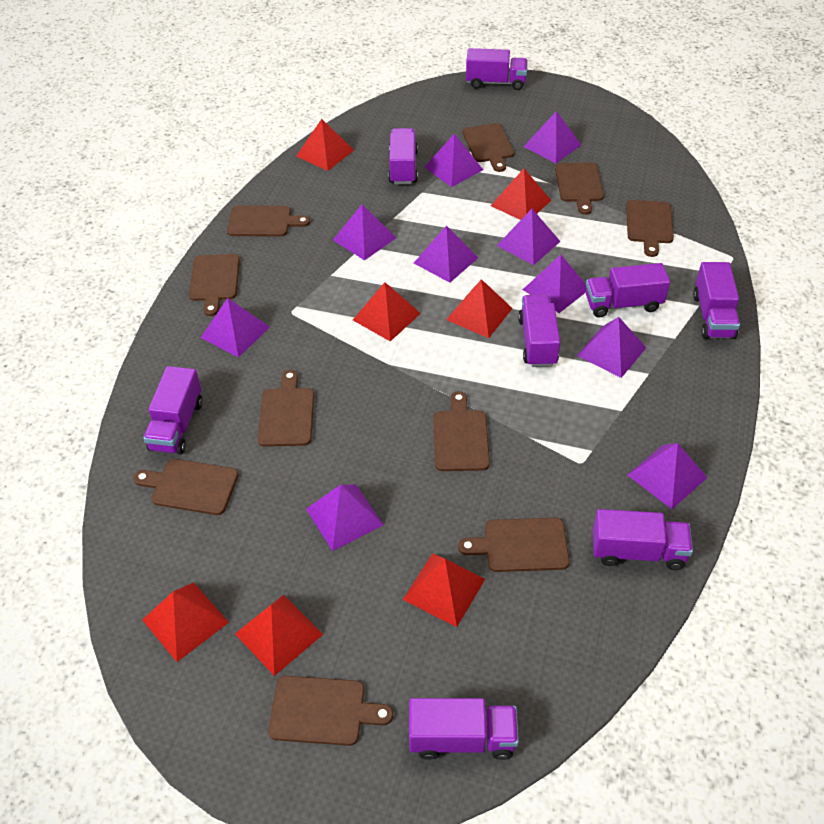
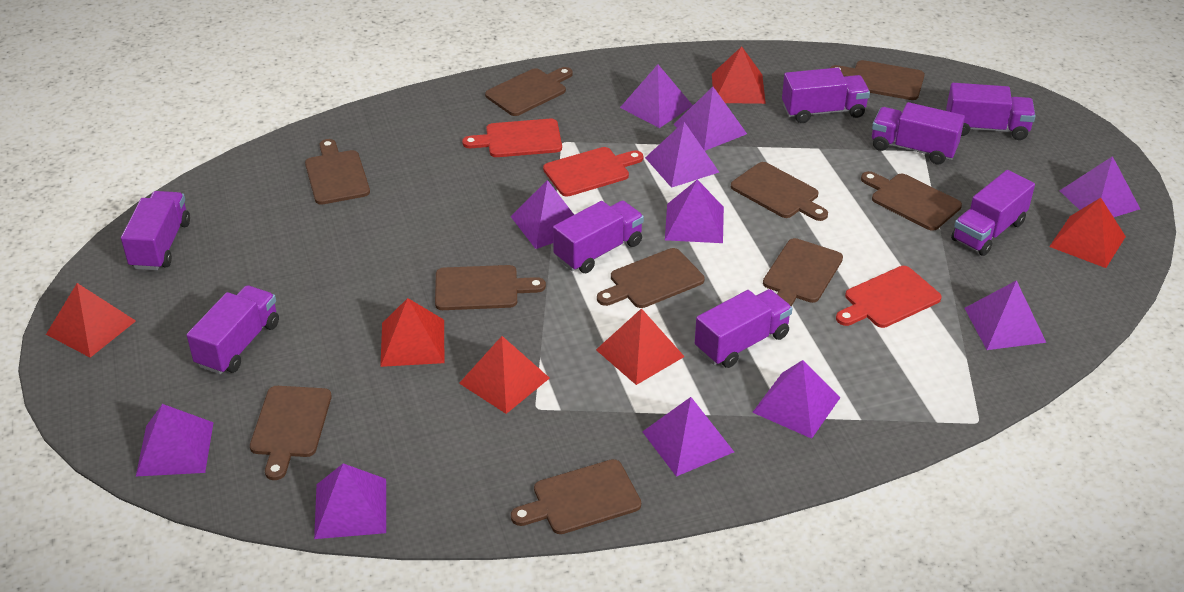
purple pyramid: 10 -> 11
red cutting board: 0 -> 3
red pyramid: 7 -> 6

